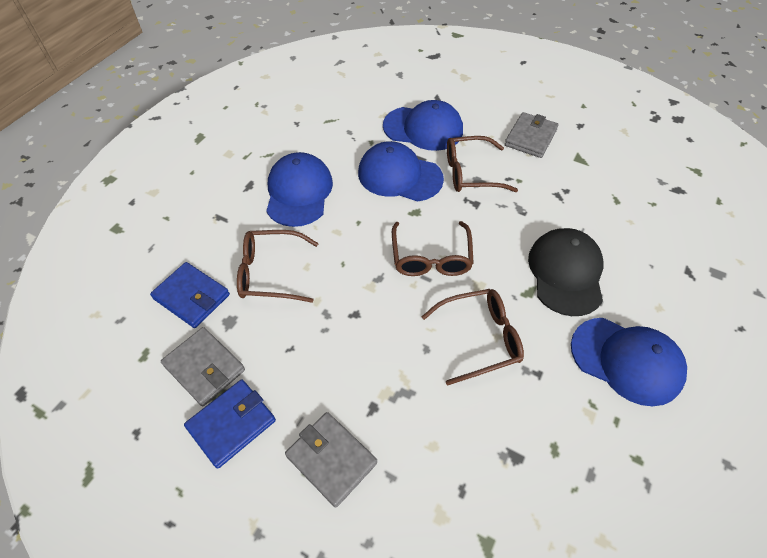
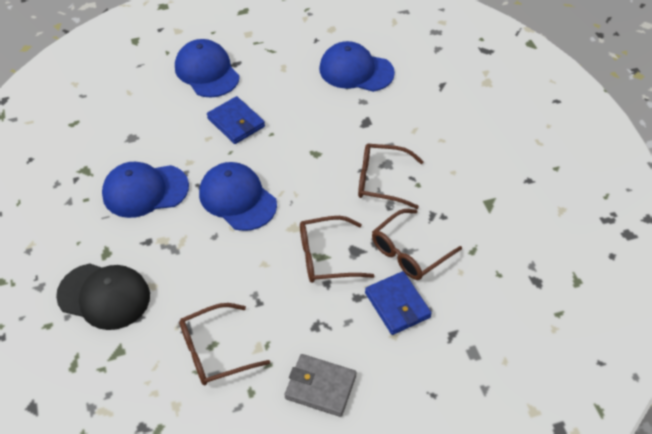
grey wallet: 3 -> 1

